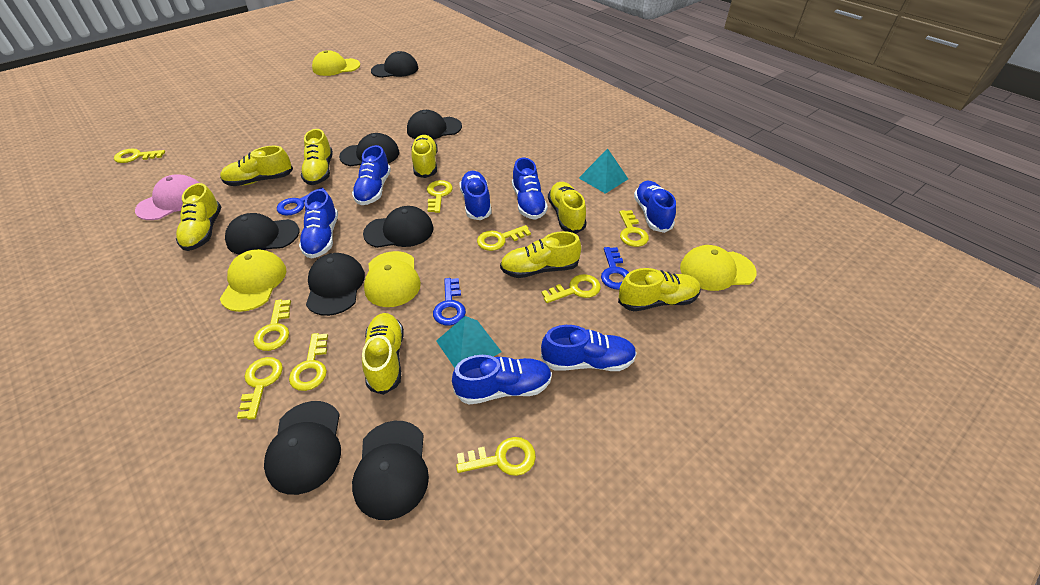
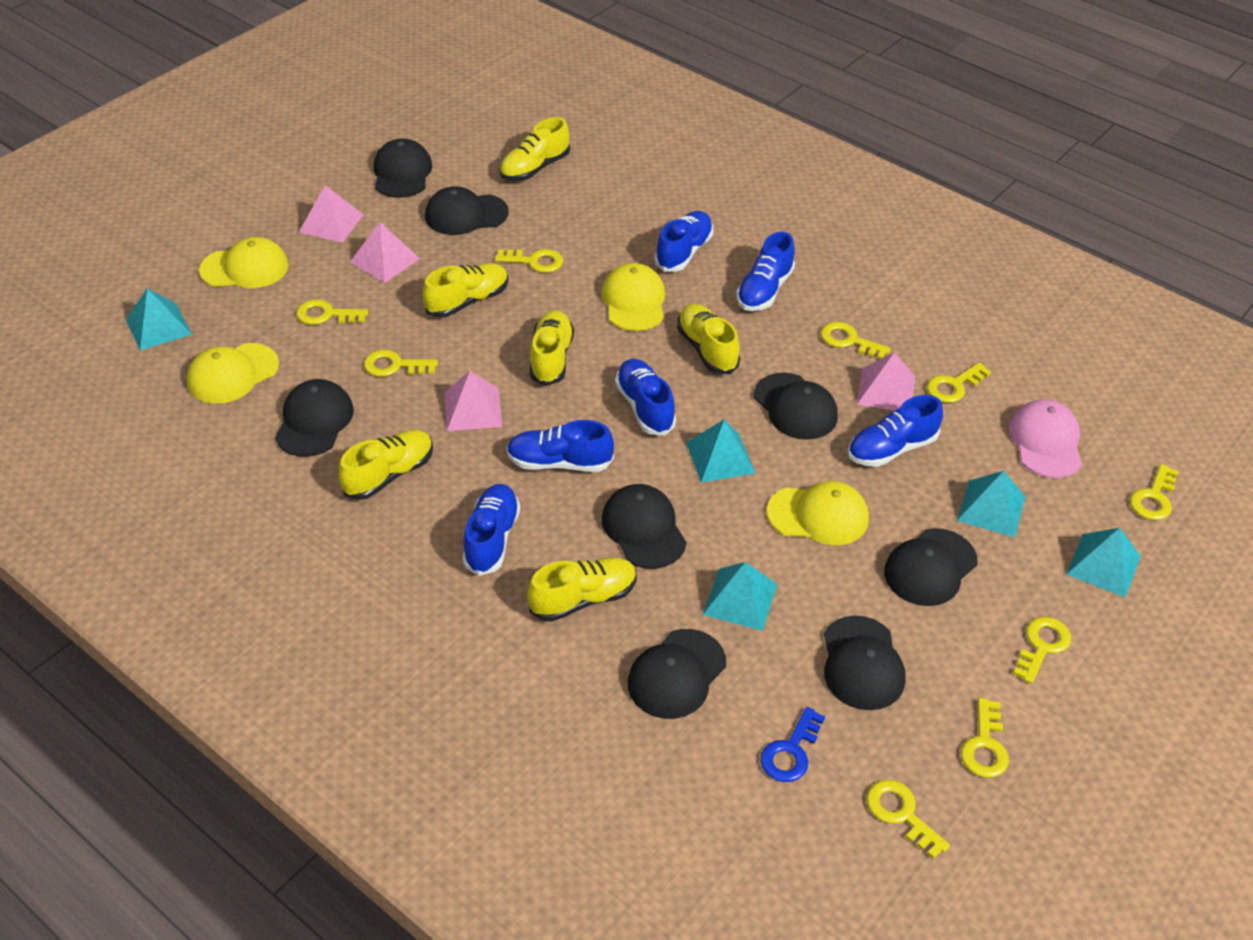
blue key: 3 -> 1
blue shoe: 7 -> 6
pink pyramid: 0 -> 4
turquoise pyramid: 2 -> 5
yellow shoe: 8 -> 6

